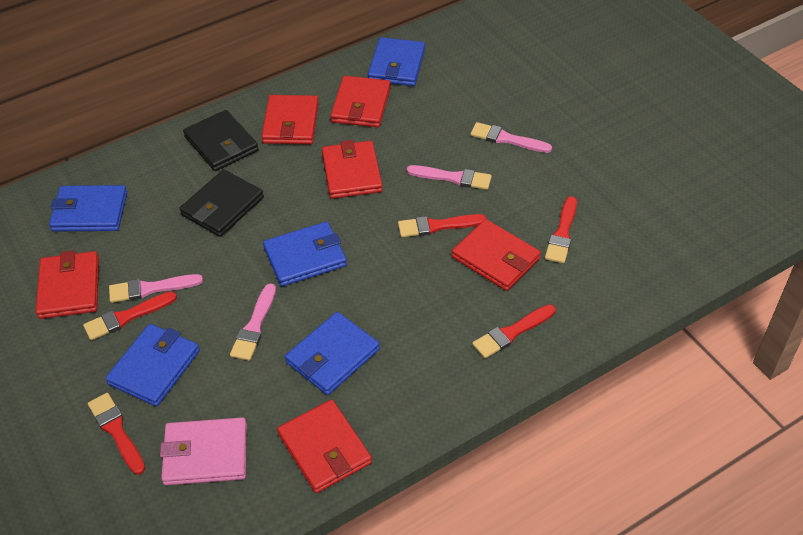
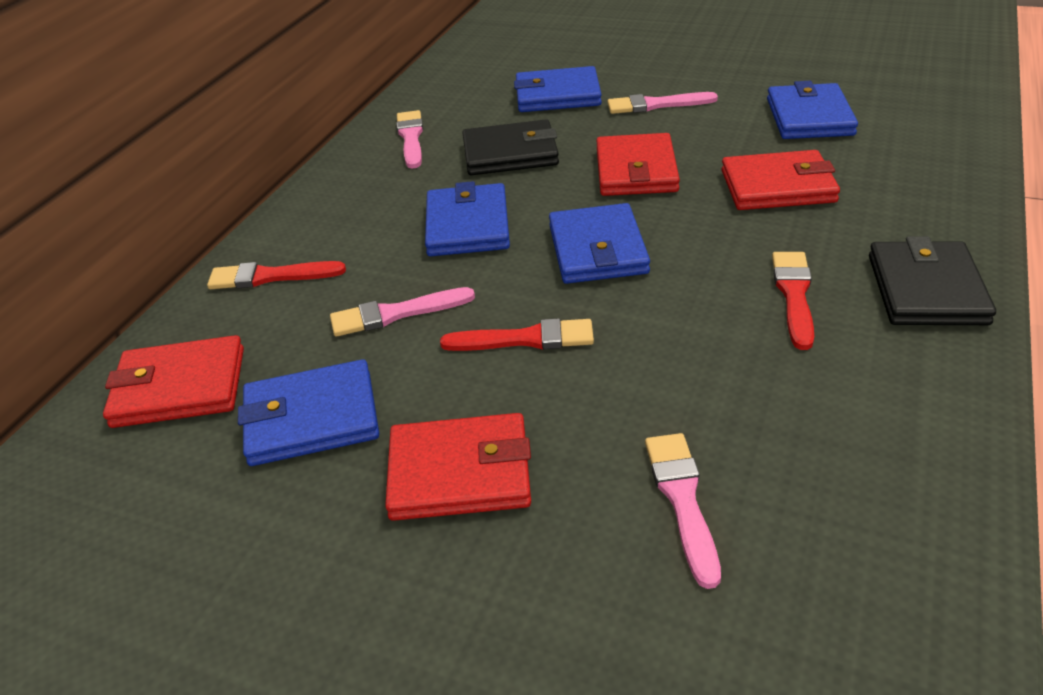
pink wallet: 1 -> 0
red brush: 5 -> 3
red wallet: 6 -> 4

